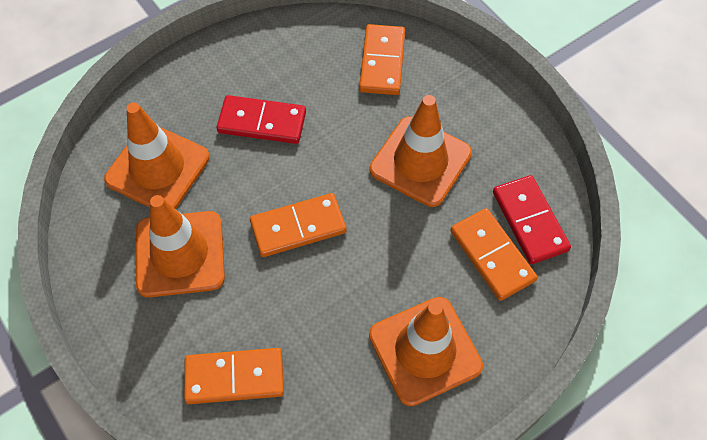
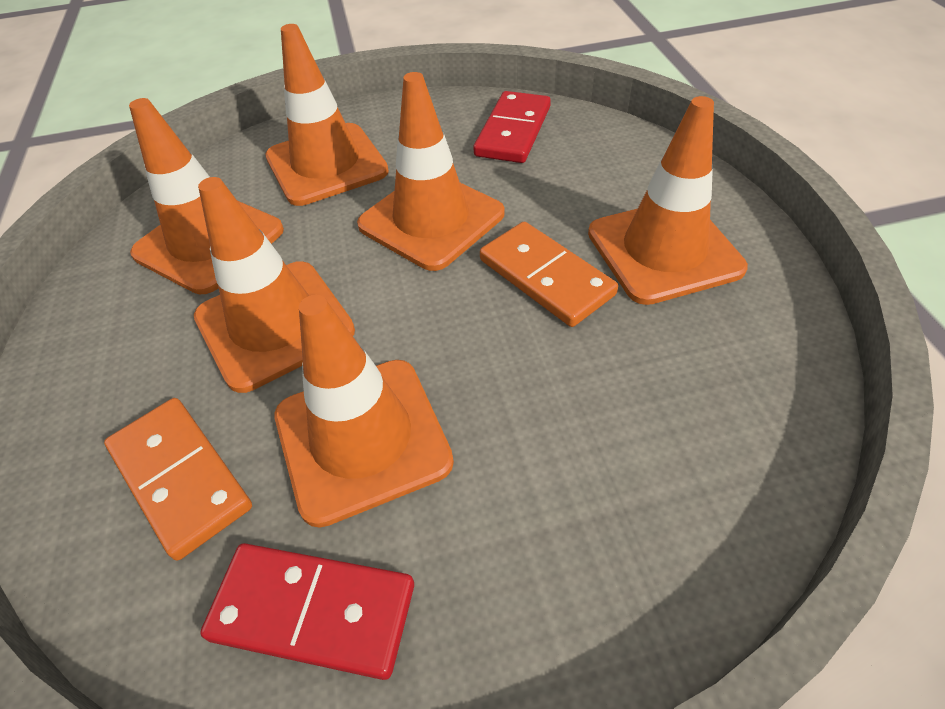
orange domino: 4 -> 2
orange traffic cone: 4 -> 6

